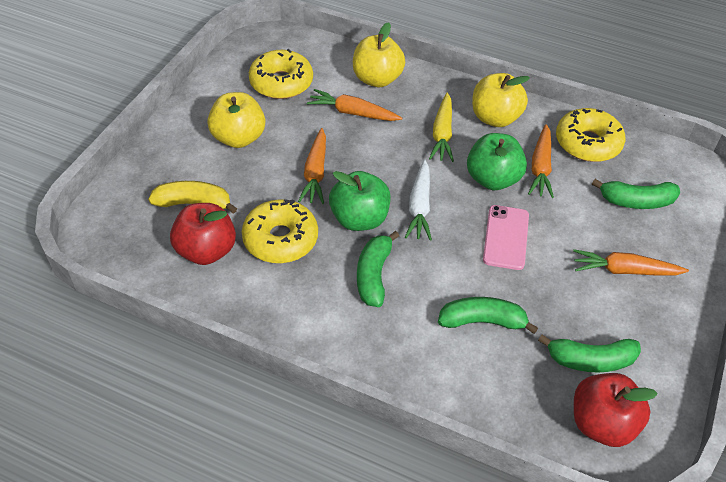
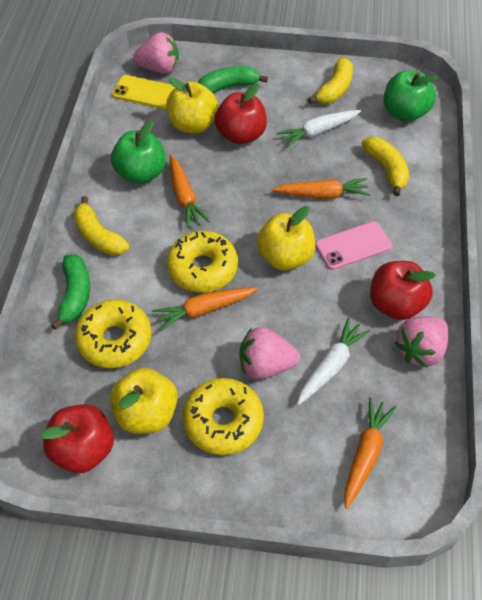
green banana: 4 -> 2
pink strawberry: 0 -> 3
red apple: 2 -> 3
white carrot: 1 -> 2
yellow banana: 1 -> 3
yellow carrot: 1 -> 0
yellow phone: 0 -> 1

